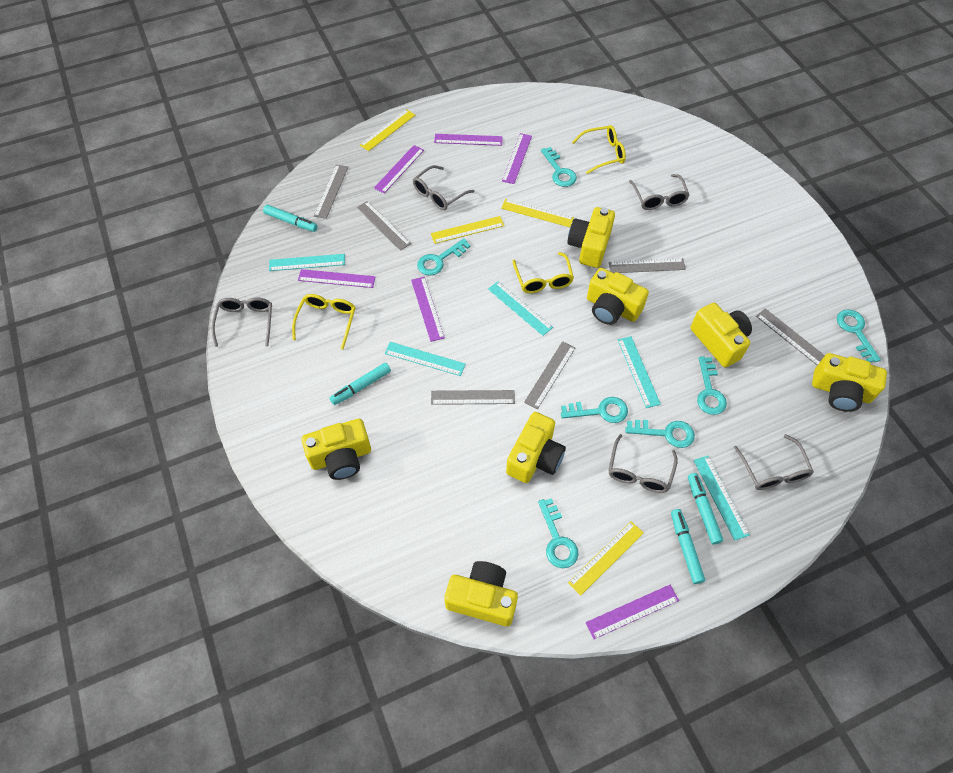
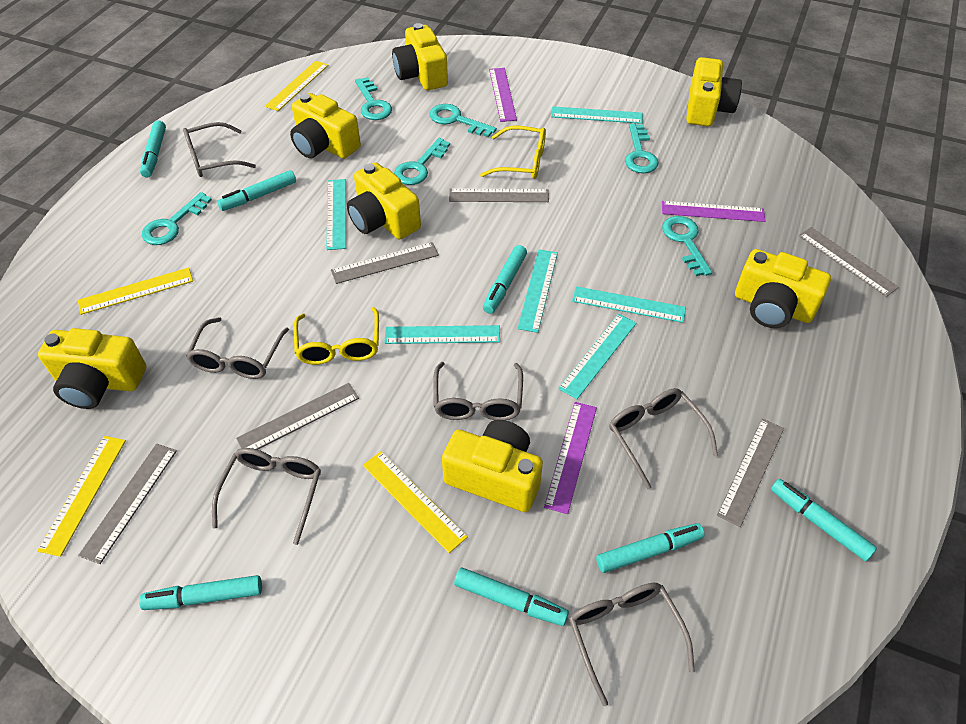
grey glasses: 5 -> 6
purple ruler: 6 -> 3
turquoise key: 7 -> 6
turquoise marker: 4 -> 7
turquoise ruler: 5 -> 6
yellow glasses: 3 -> 2

